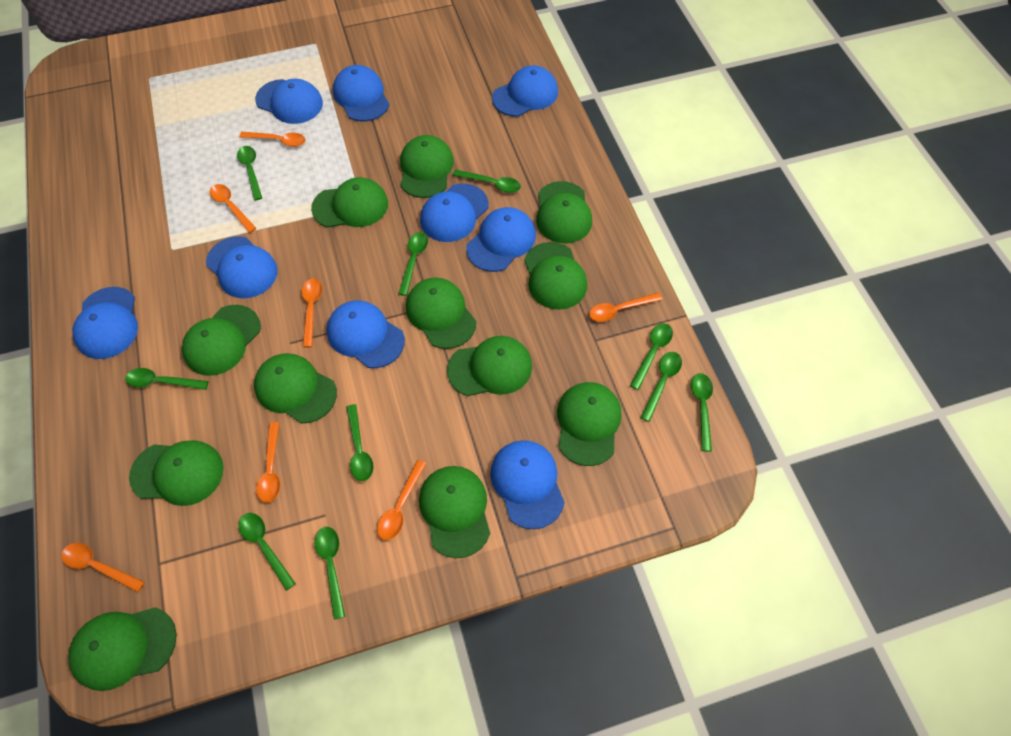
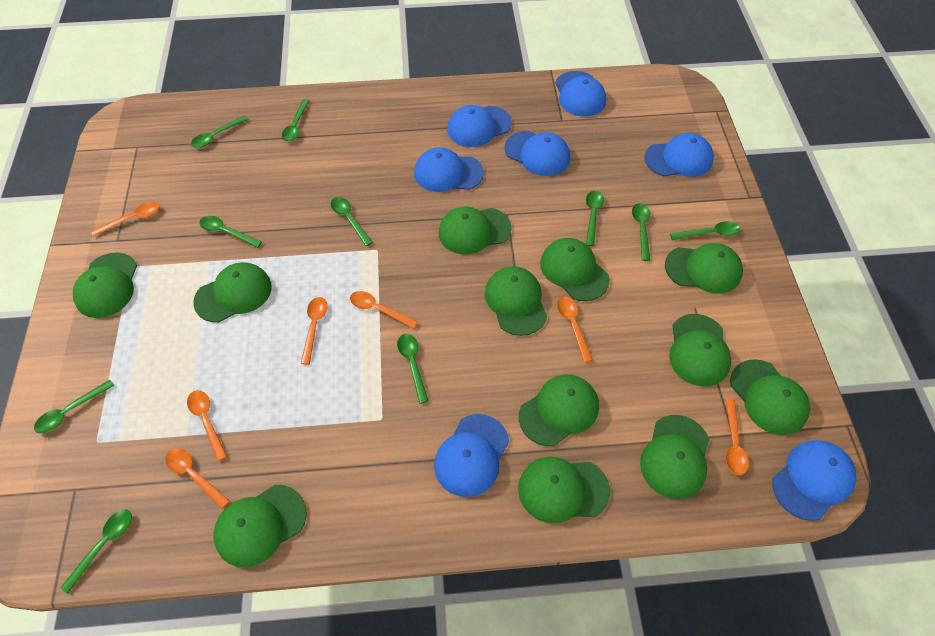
blue cap: 9 -> 7

